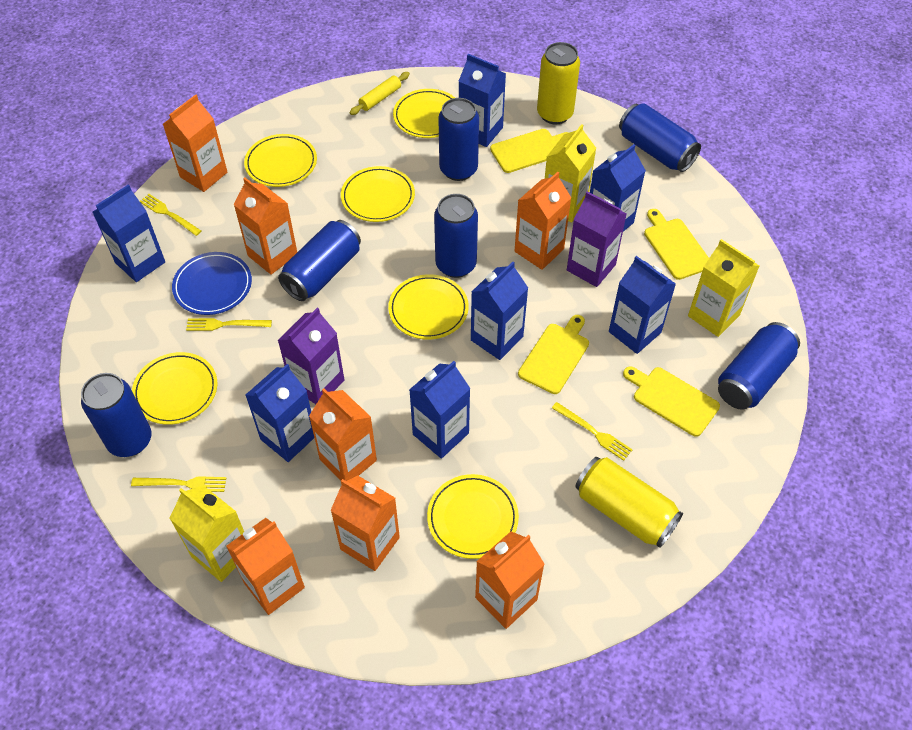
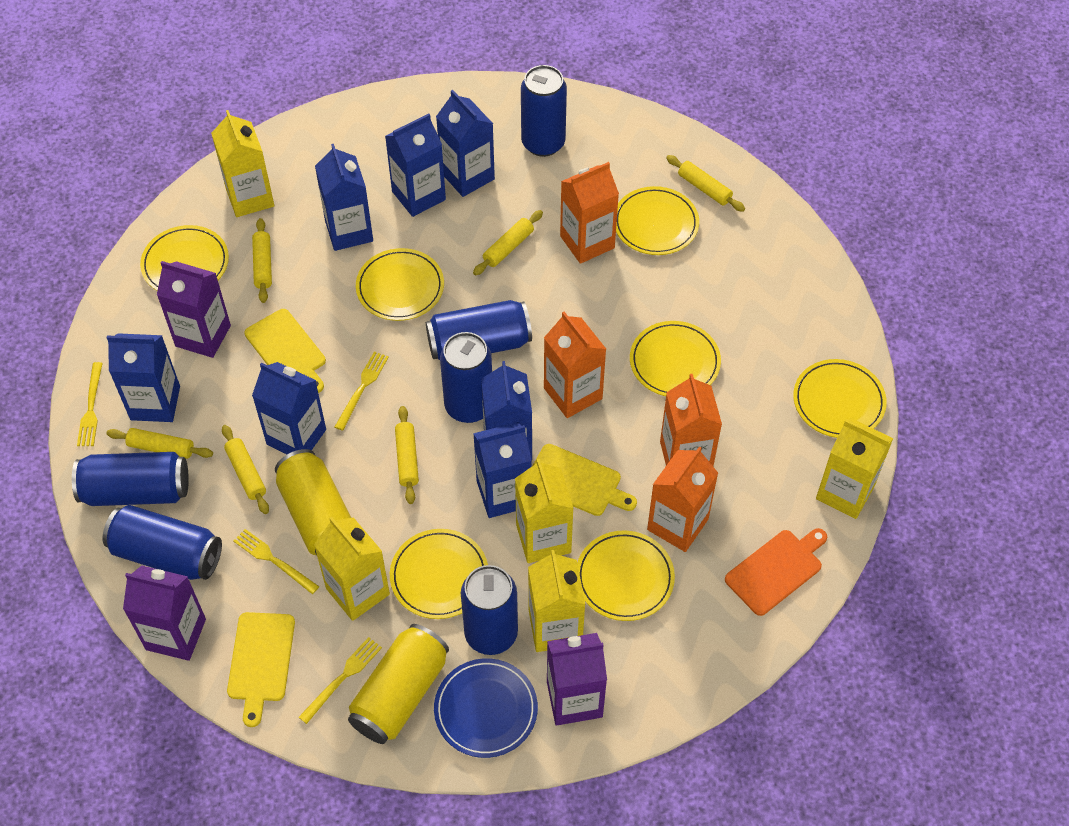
orange carton: 7 -> 4
orange cutting board: 0 -> 1
purple carton: 2 -> 3
yellow carton: 3 -> 5
yellow cutting board: 4 -> 3
yellow plate: 6 -> 7
yellow rolling pin: 1 -> 6

